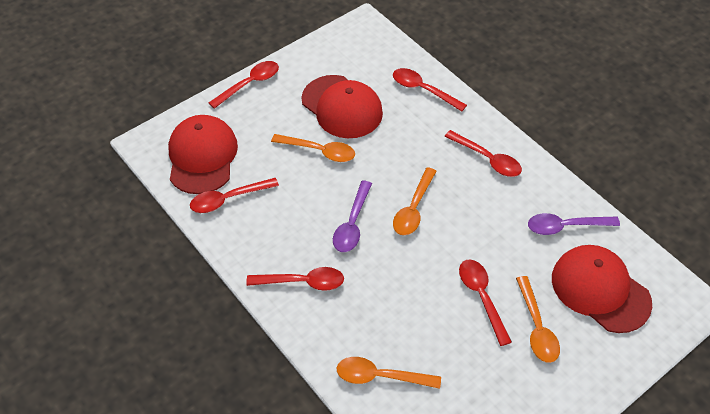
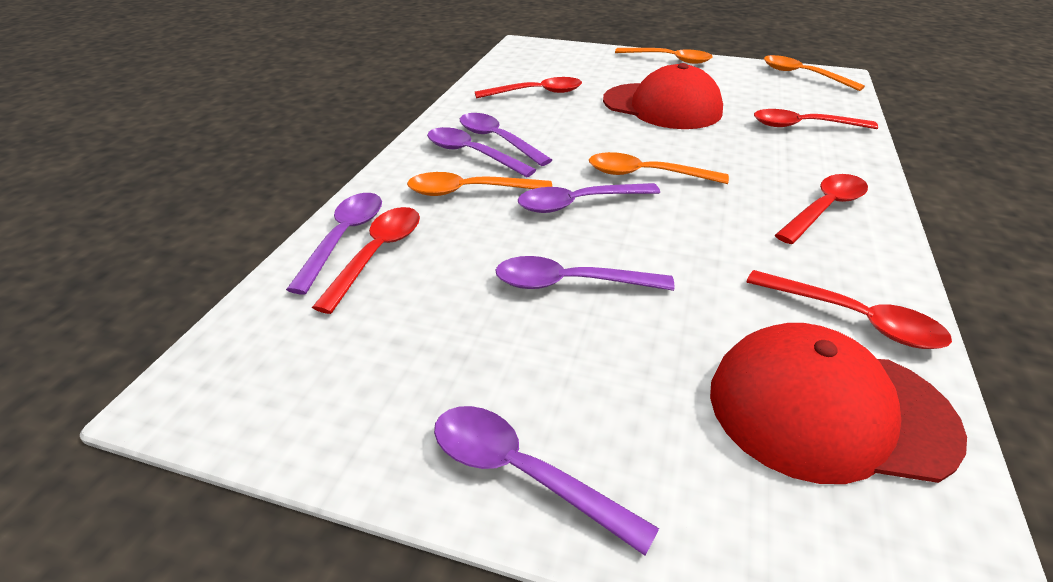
purple spoon: 2 -> 6
red cap: 3 -> 2
red spoon: 6 -> 5

